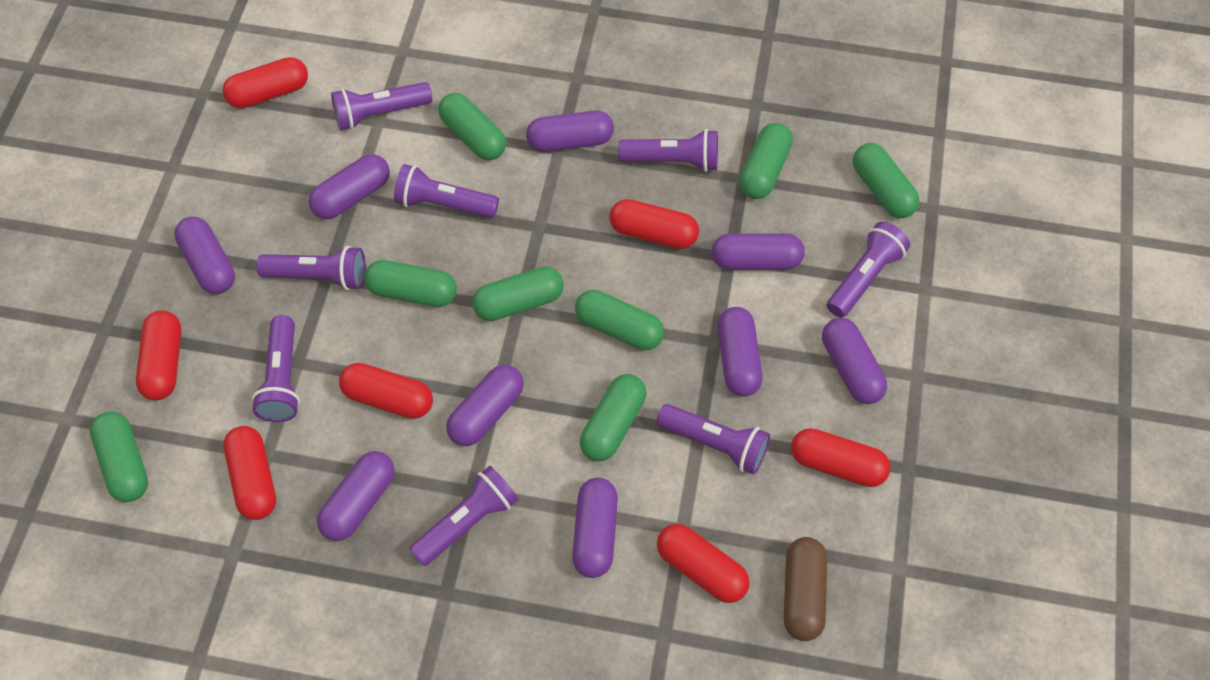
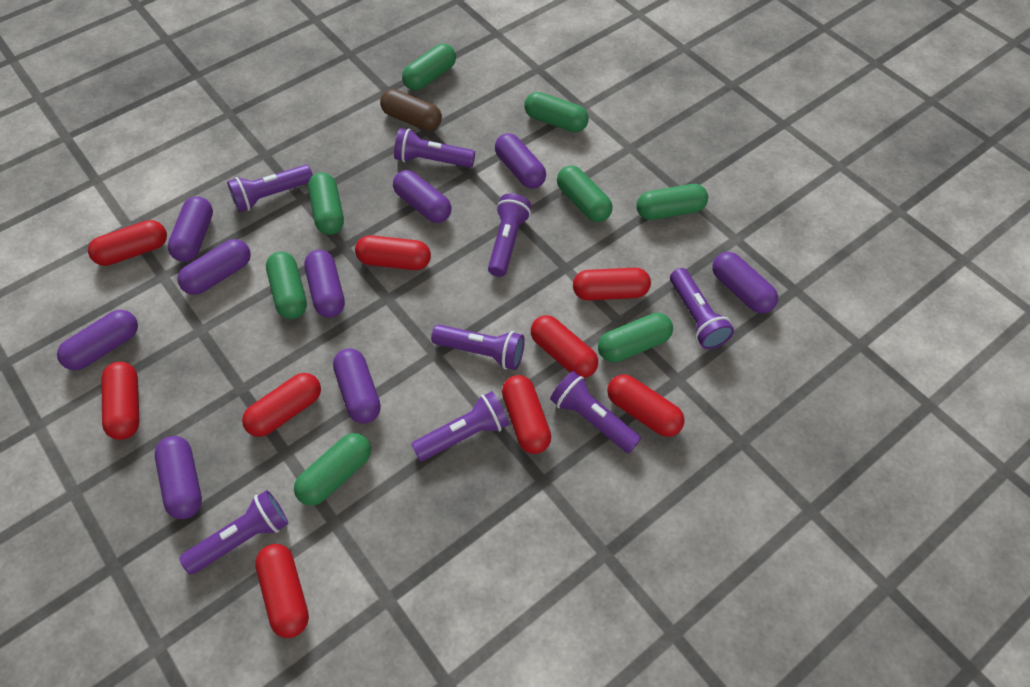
red capsule: 7 -> 9

